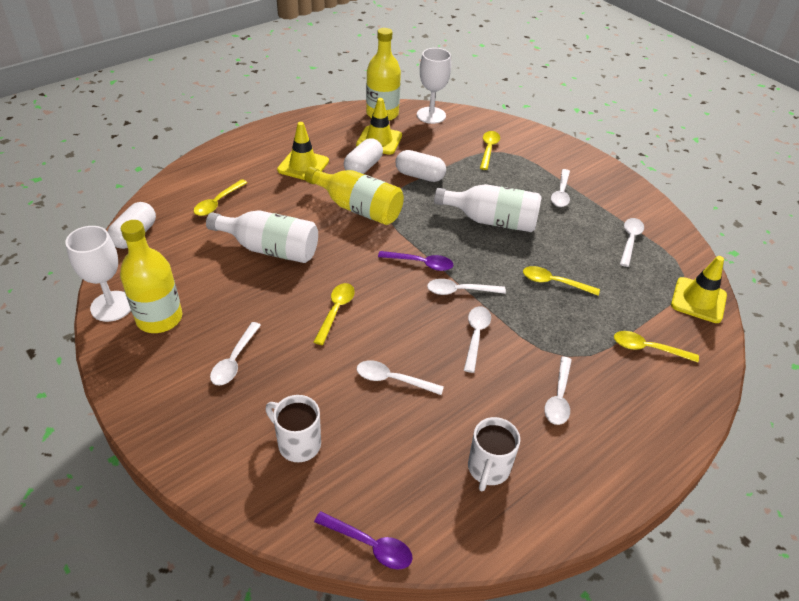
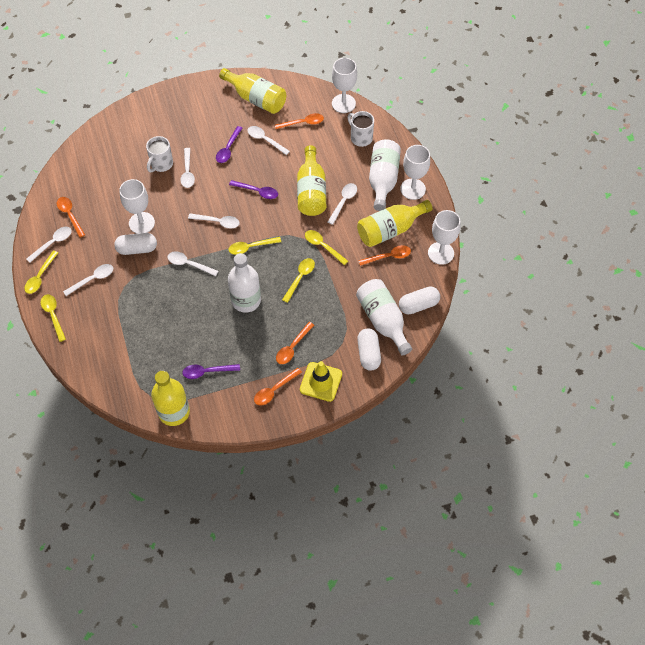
orange spoon: 0 -> 5
purple spoon: 2 -> 3
white bottle: 2 -> 3
white goblet: 2 -> 4
yellow bottle: 3 -> 4
yellow traffic cone: 3 -> 1

